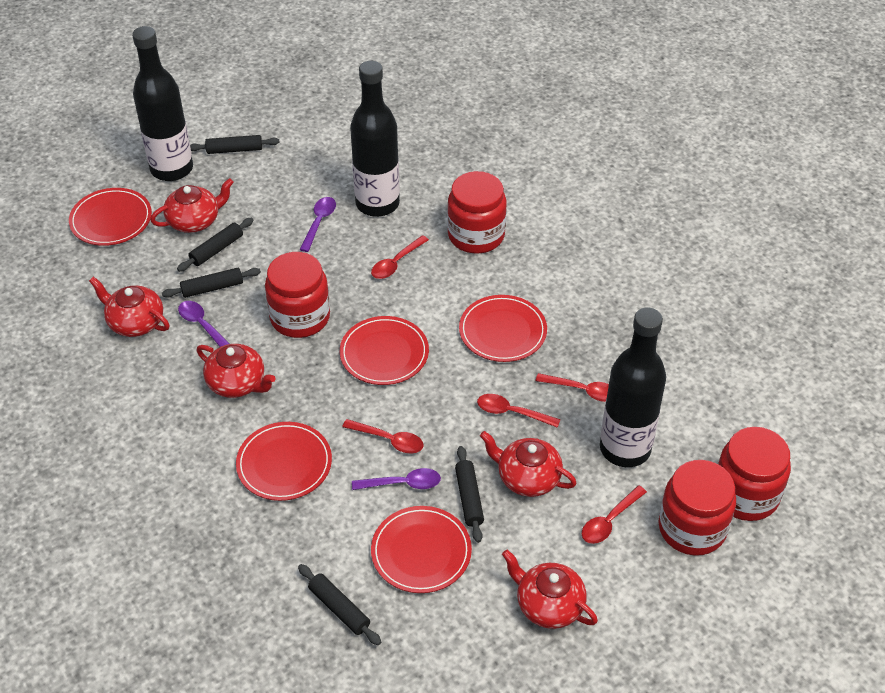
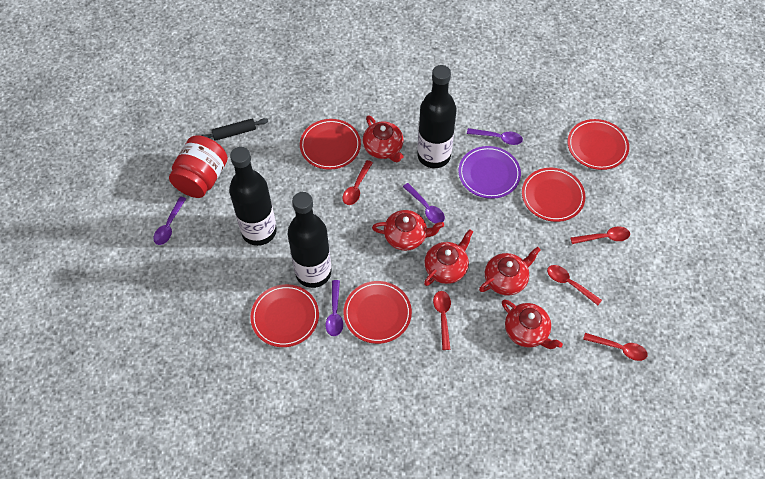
black rolling pin: 5 -> 1
purple plate: 0 -> 1
purple spoon: 3 -> 4
red jar: 4 -> 1

